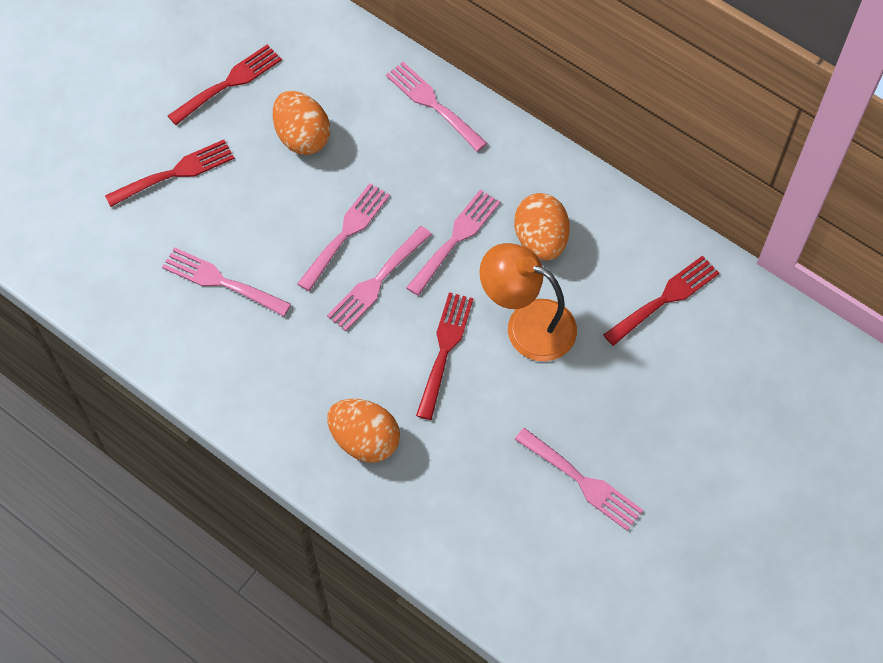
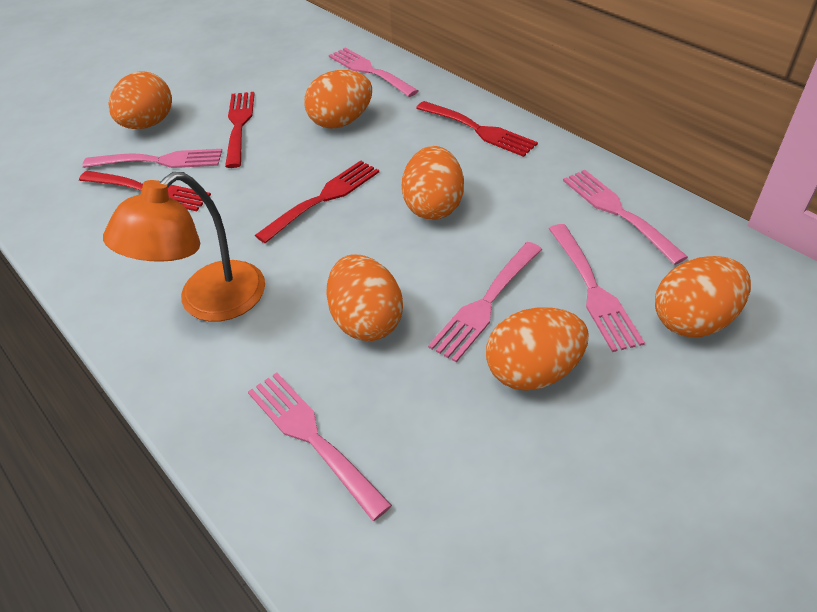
orange egg: 3 -> 6

